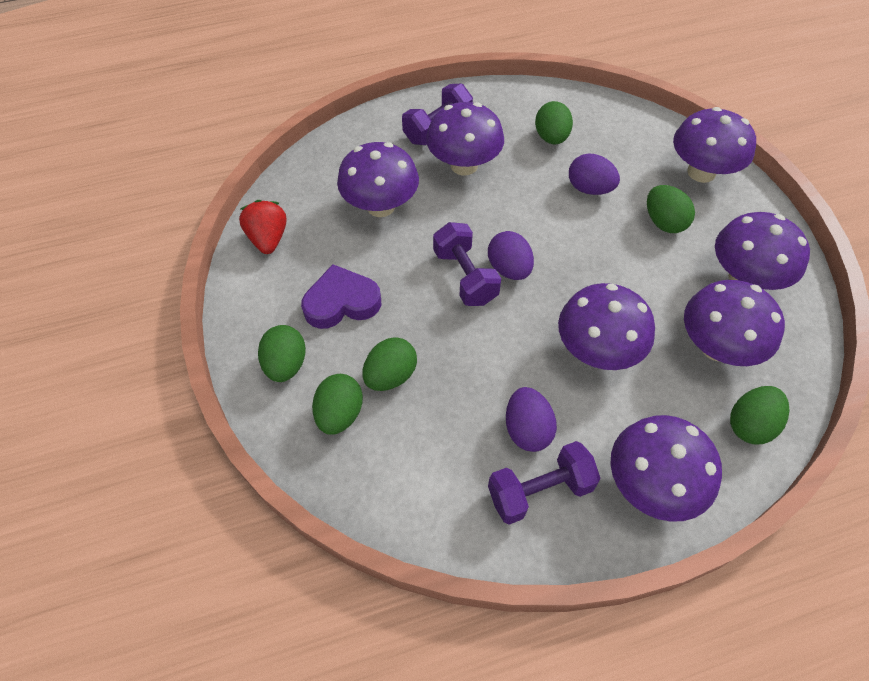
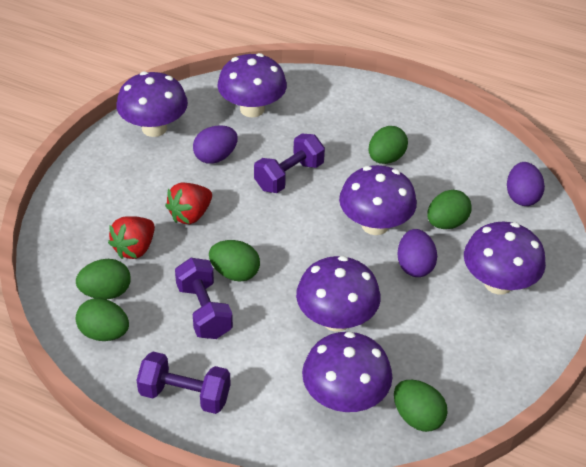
purple heart: 1 -> 0
purple mushroom: 7 -> 6
red strawberry: 1 -> 2

